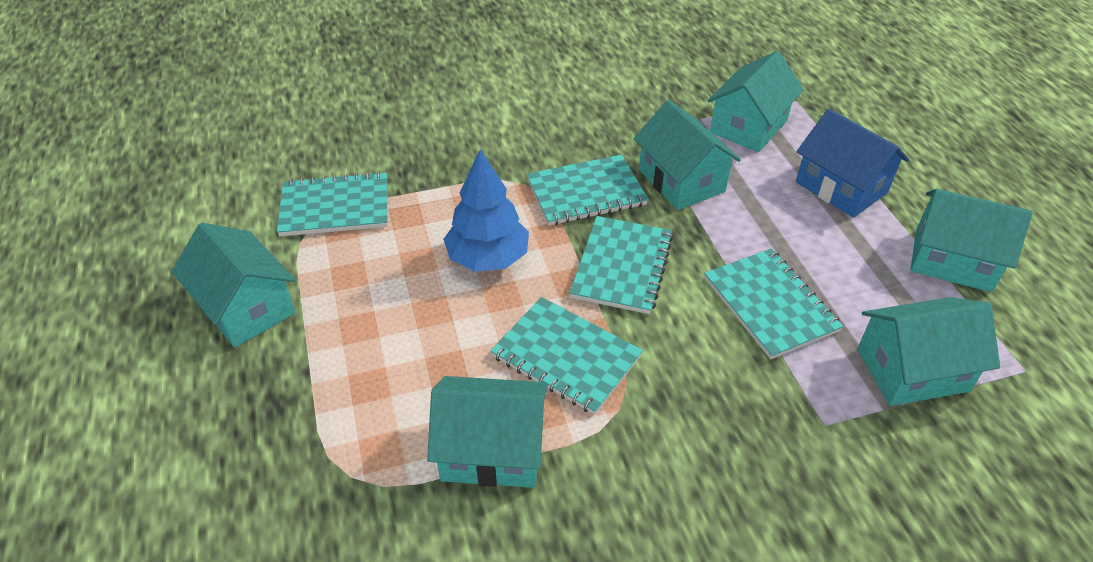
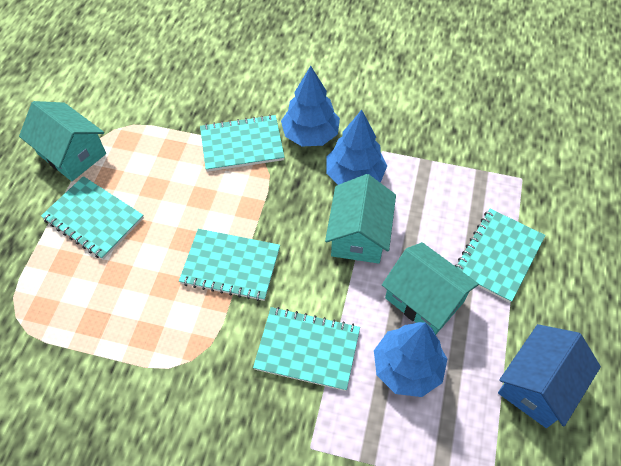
blue tree: 1 -> 3
turquoise house: 6 -> 3

